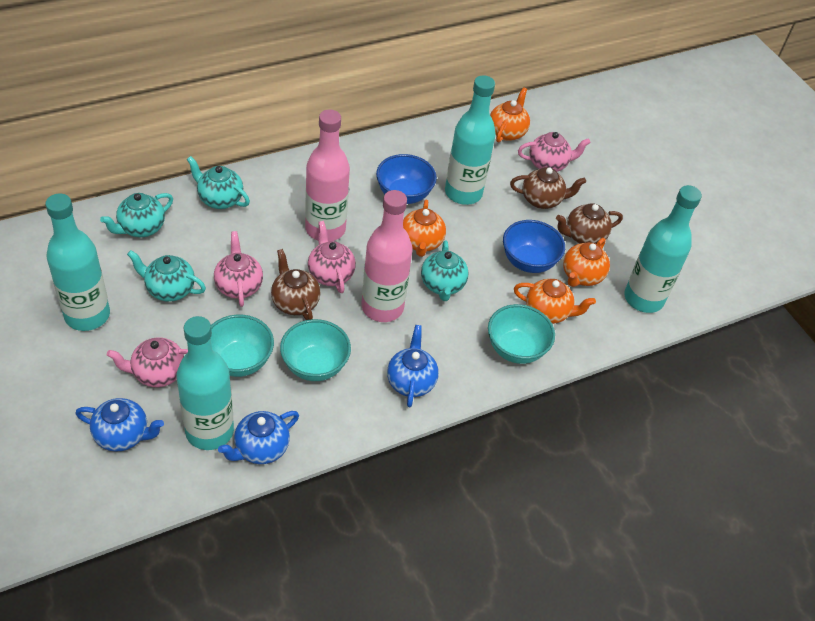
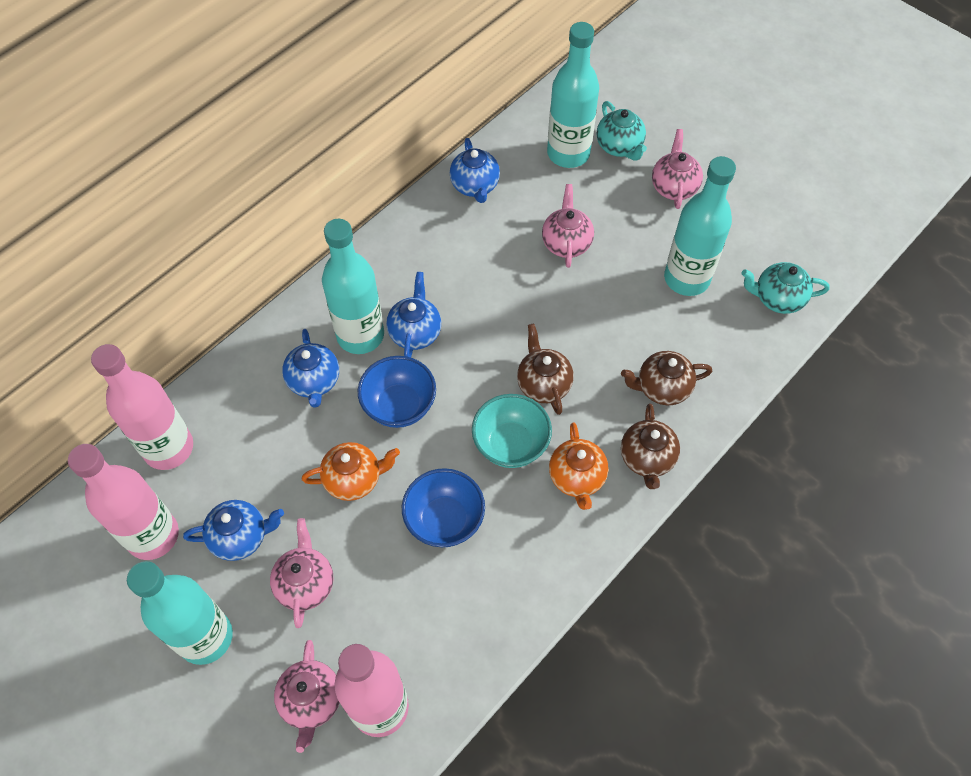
blue teapot: 3 -> 4
orange teapot: 4 -> 2
pink bottle: 2 -> 3
turquoise bowl: 3 -> 1
turquoise teapot: 4 -> 2

